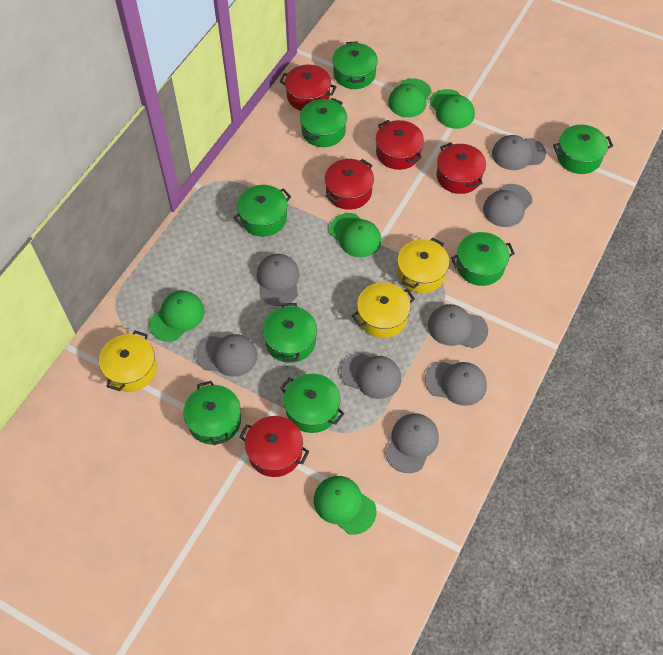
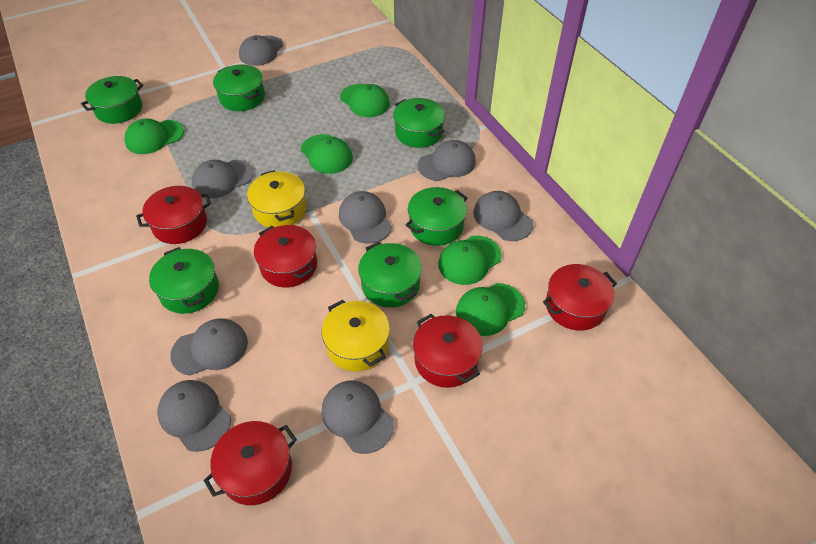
green pot: 8 -> 6
yellow pot: 3 -> 2

